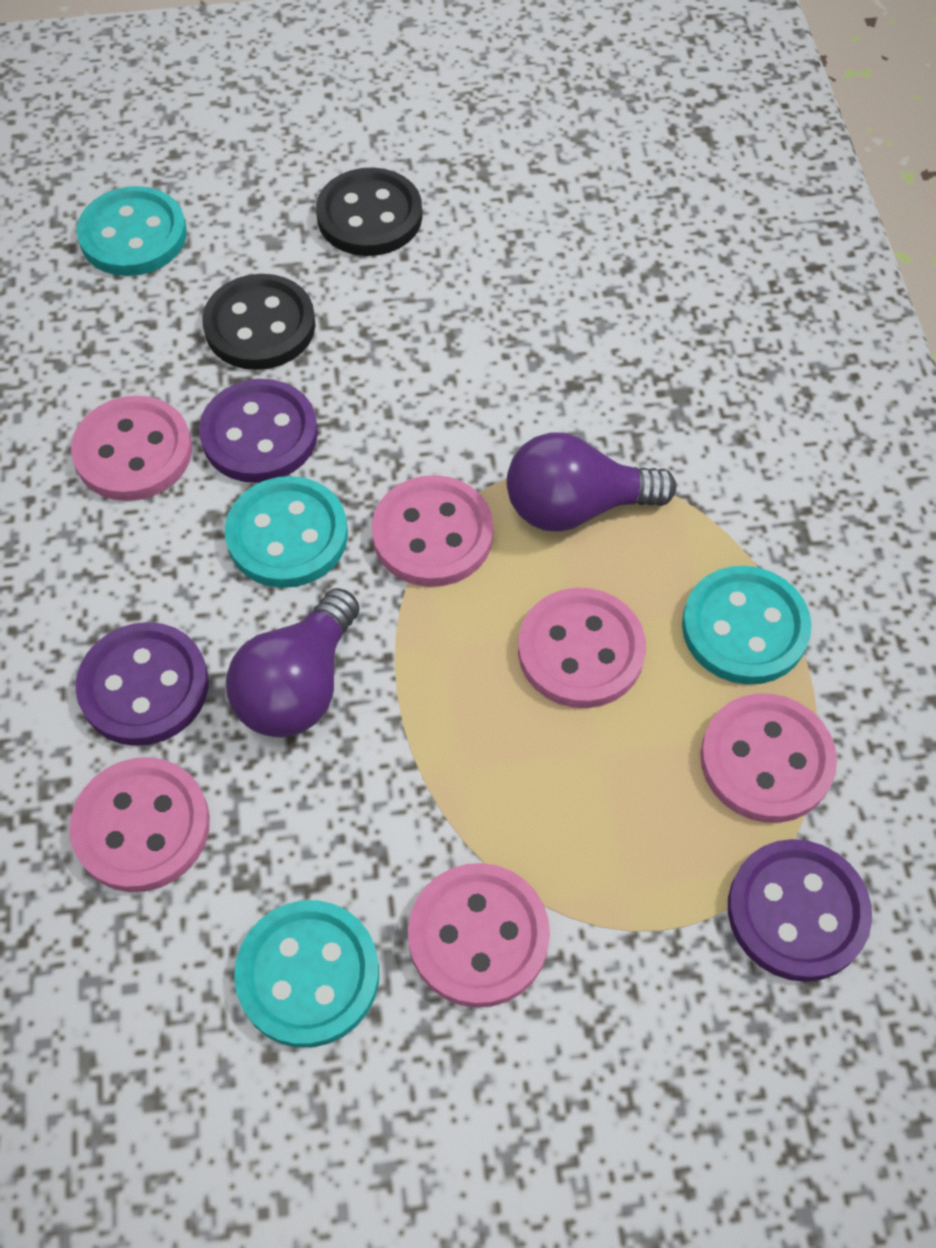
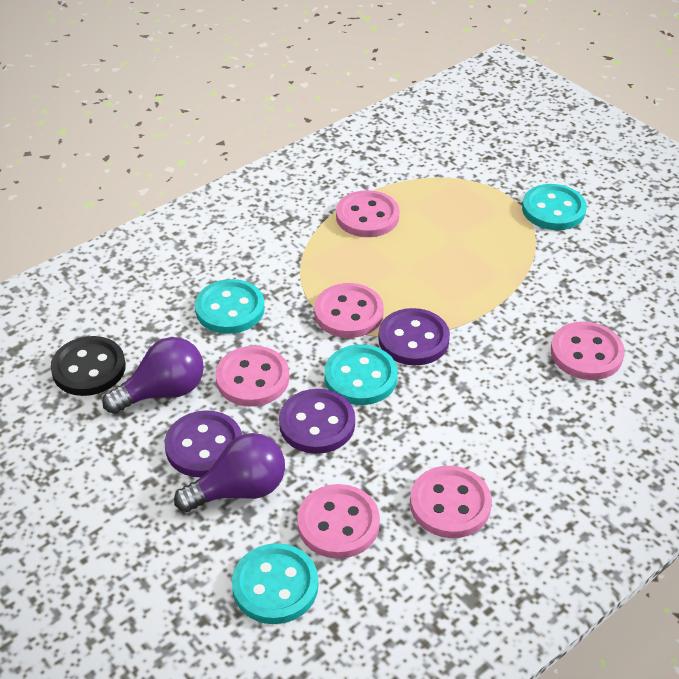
black button: 2 -> 1

